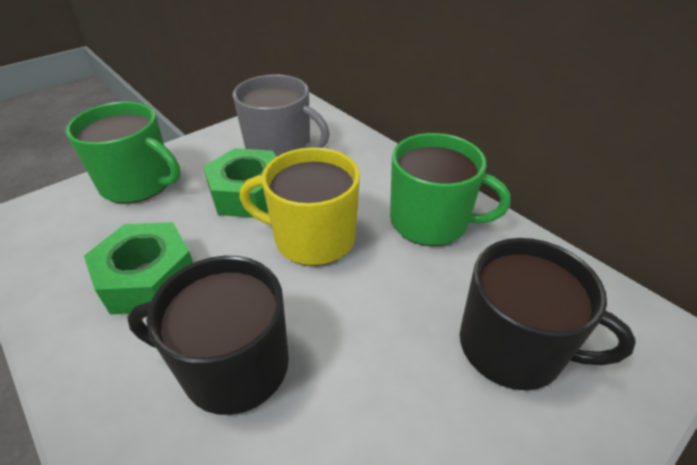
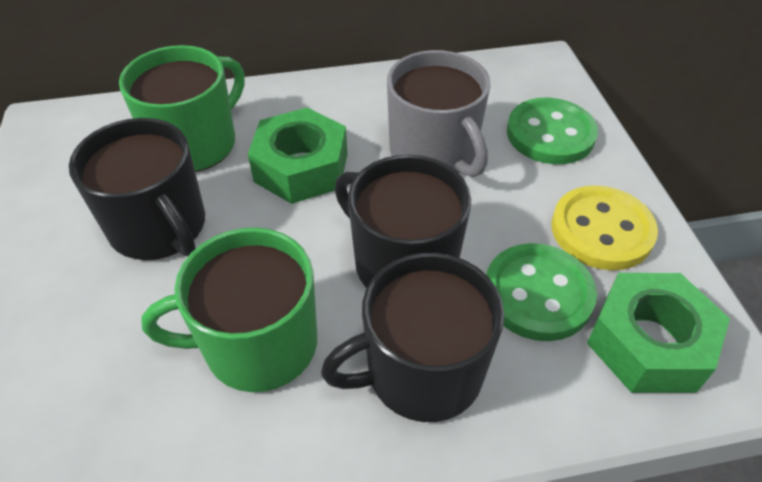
black mug: 2 -> 3
green button: 0 -> 2
yellow button: 0 -> 1
yellow mug: 1 -> 0

